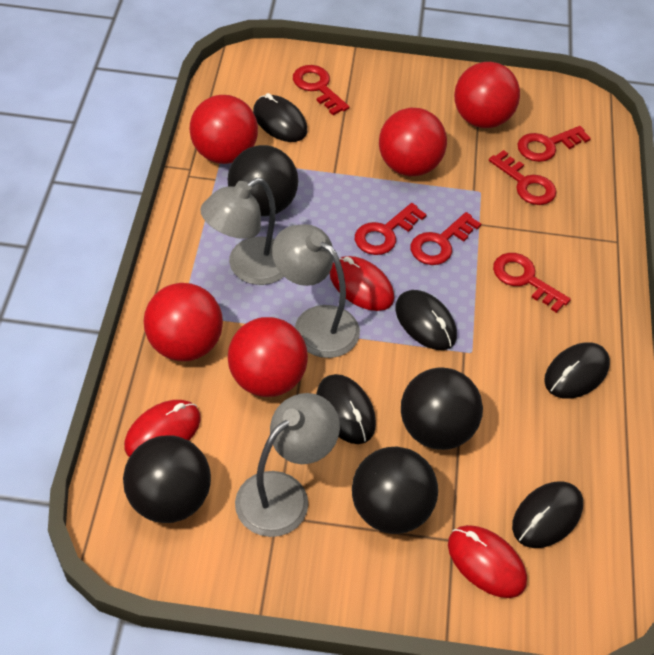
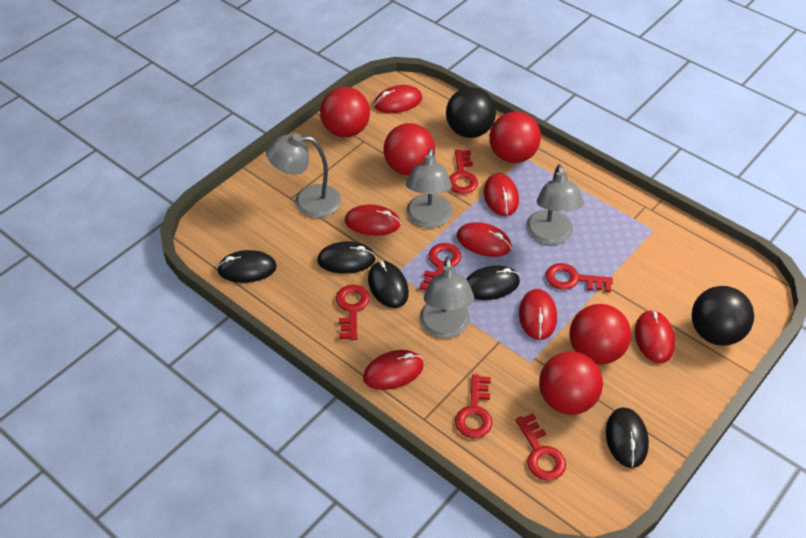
black ball: 4 -> 2
grey lamp: 3 -> 4
red mouse: 3 -> 7

